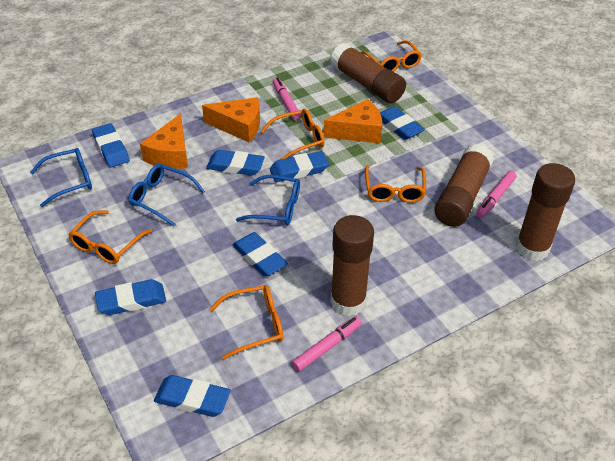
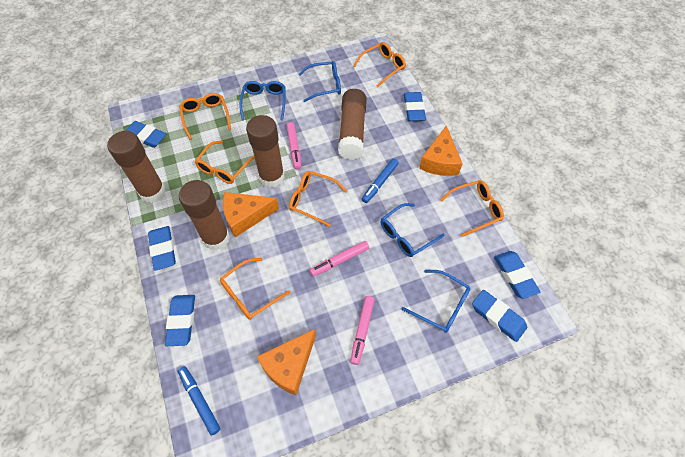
blue eraser: 7 -> 6
blue glasses: 3 -> 4
blue marker: 0 -> 2
orange glasses: 5 -> 6

